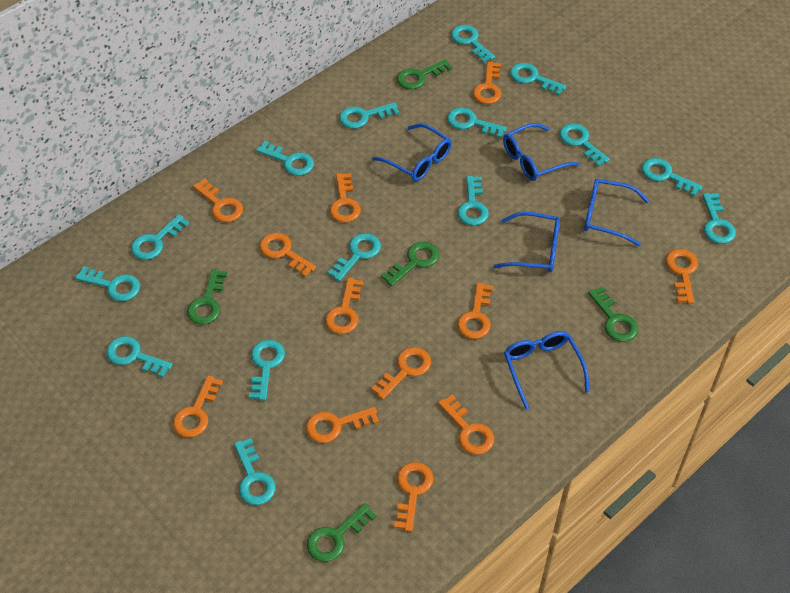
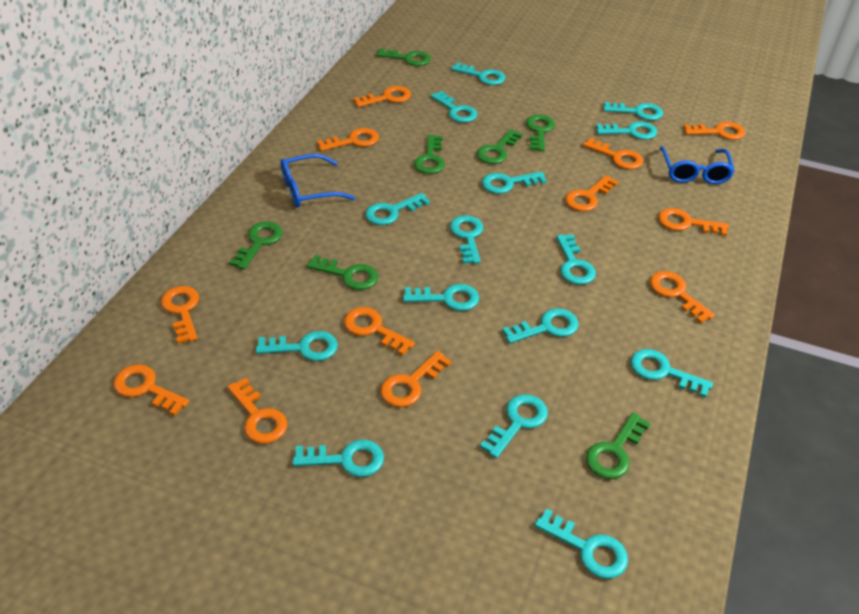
blue glasses: 5 -> 2
green key: 5 -> 7

